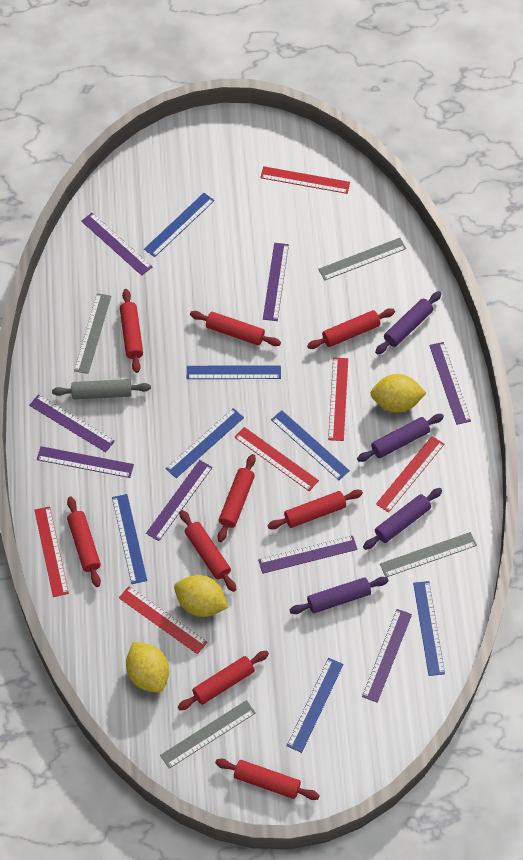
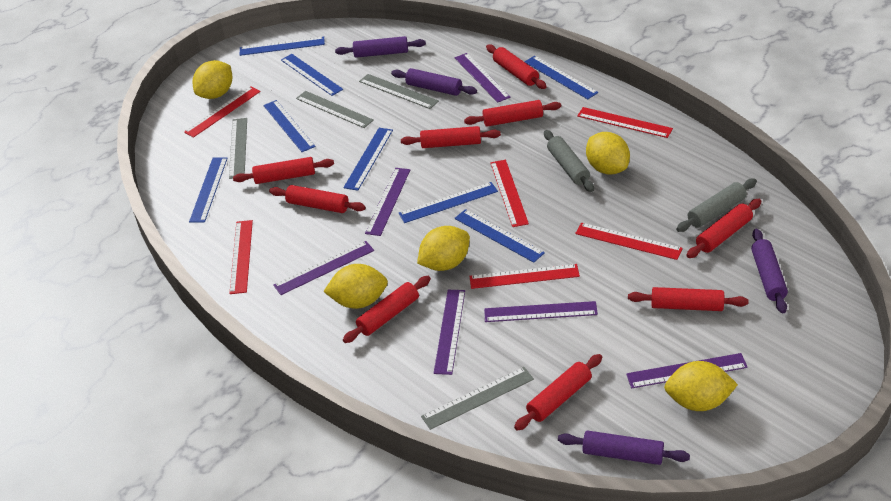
blue ruler: 7 -> 8
grey rolling pin: 1 -> 2
purple ruler: 8 -> 6
yellow lemon: 3 -> 5

